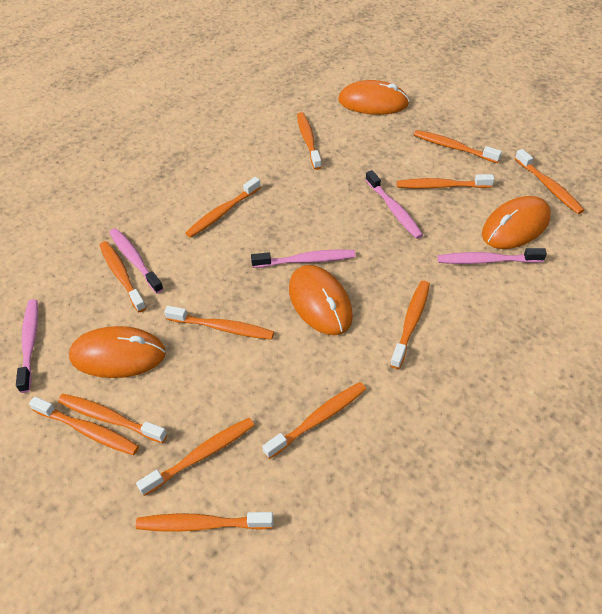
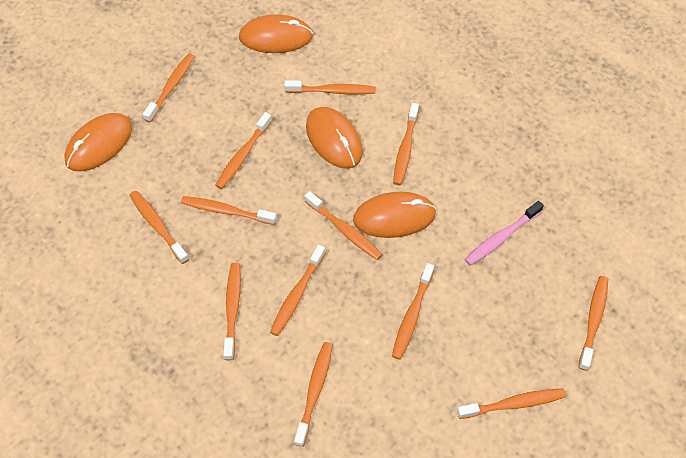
pink toothbrush: 5 -> 1

